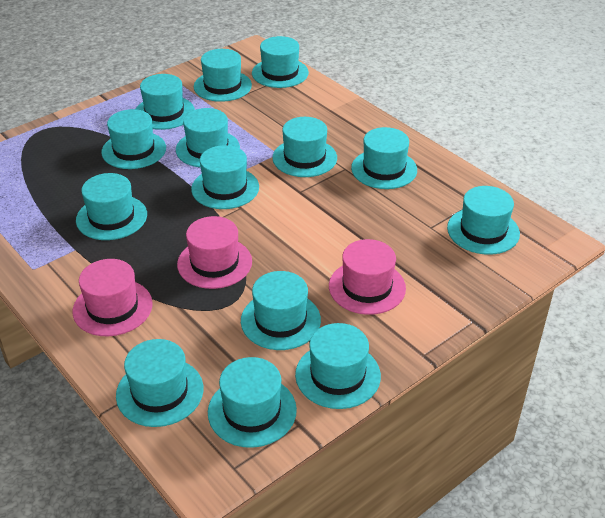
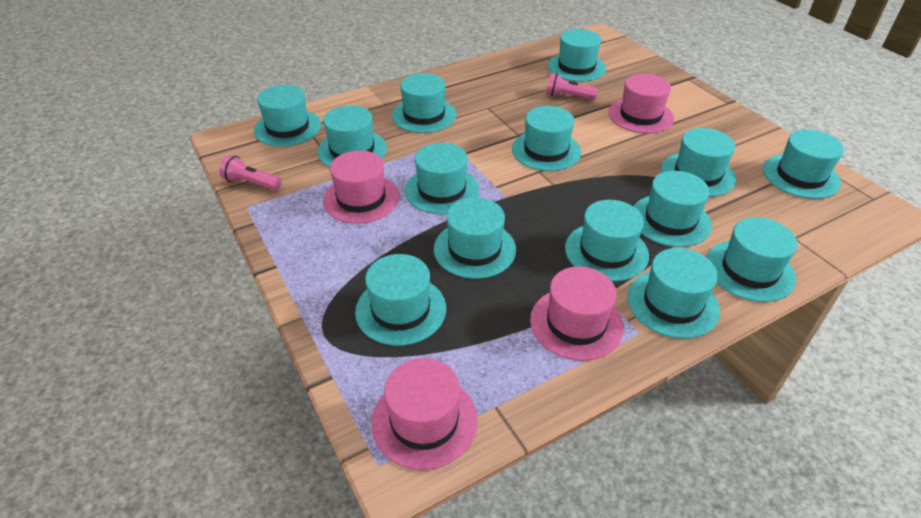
pink flashlight: 0 -> 2
pink hat: 3 -> 4

